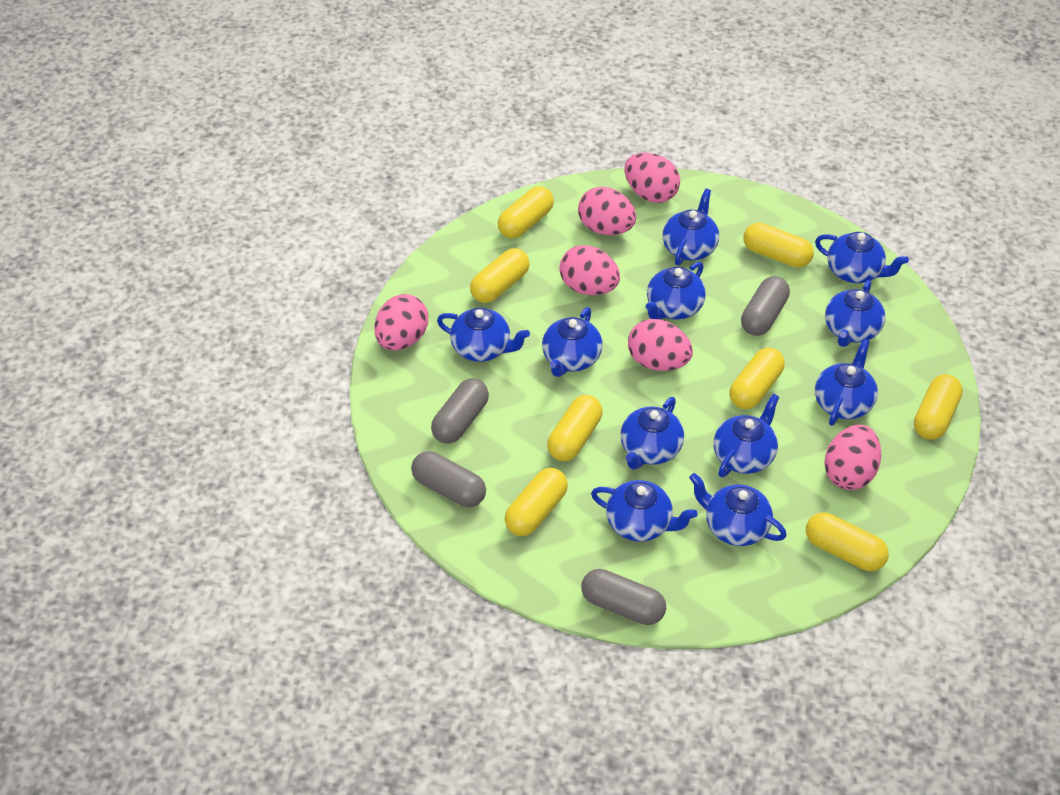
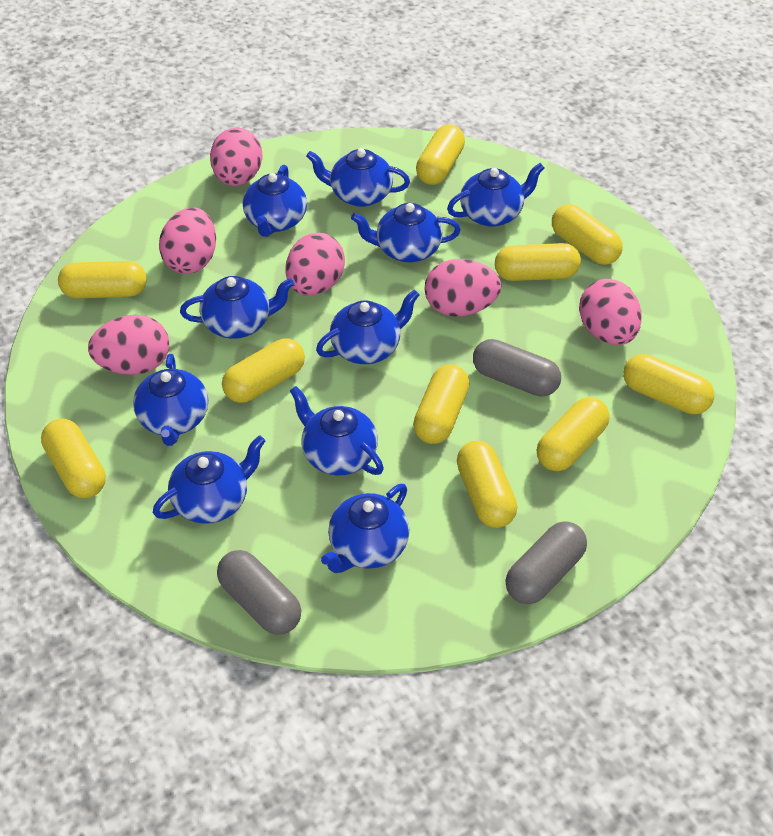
blue teapot: 11 -> 10
grey capsule: 4 -> 3
yellow capsule: 8 -> 10

